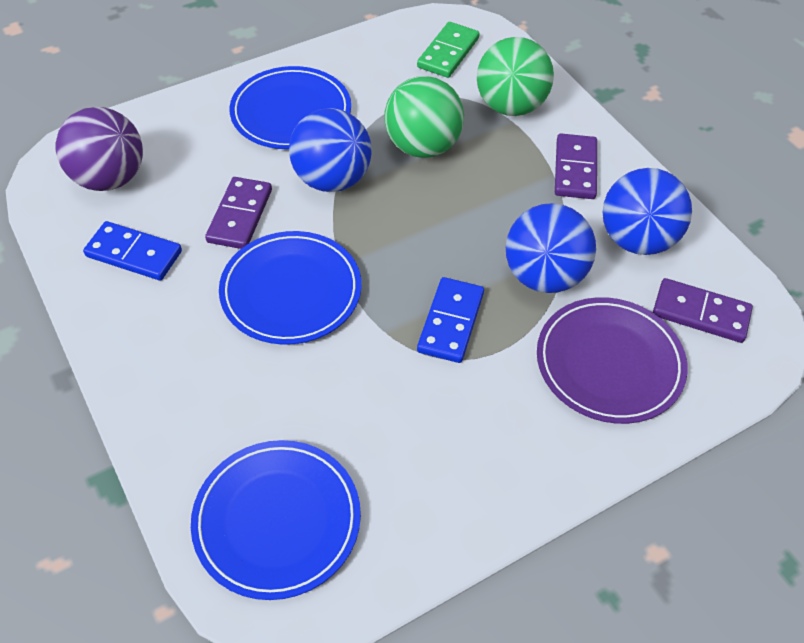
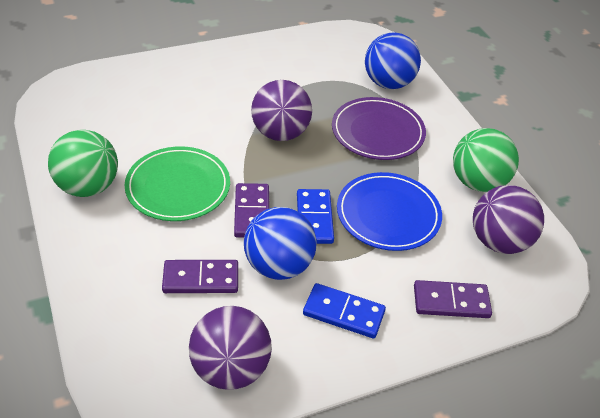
blue ball: 3 -> 2
blue plate: 3 -> 1
green domino: 1 -> 0
green plate: 0 -> 1
purple ball: 1 -> 3

